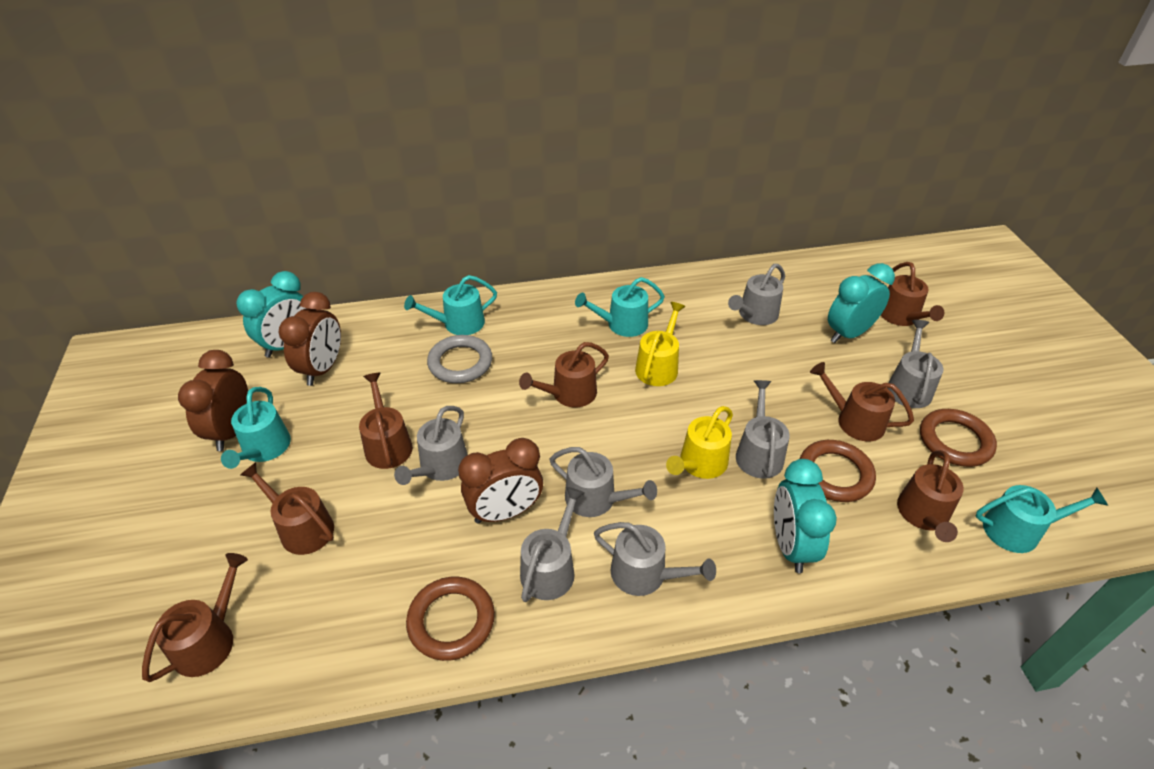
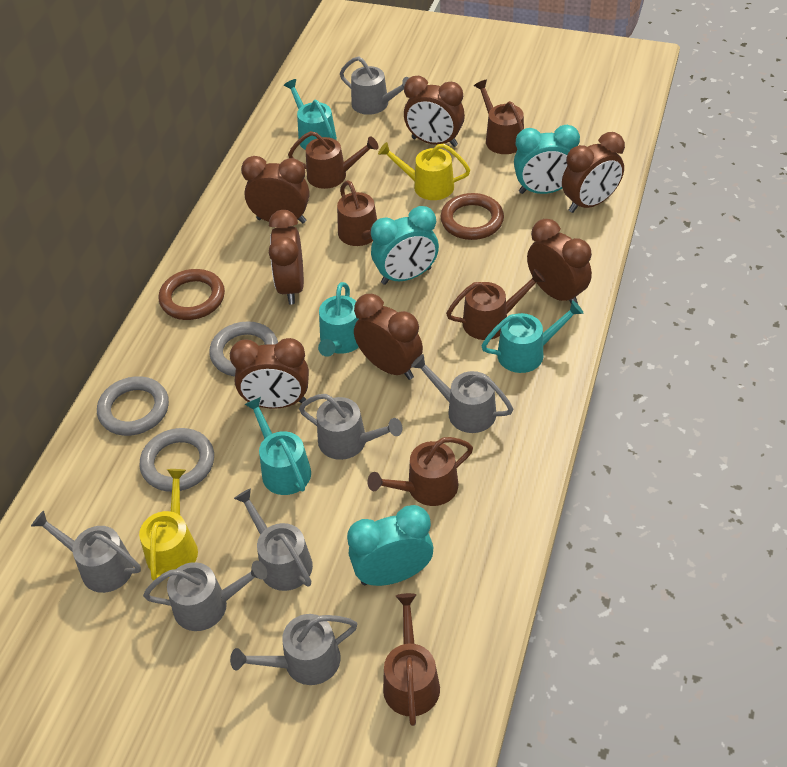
brown clock: 3 -> 7
brown ring: 3 -> 2
brown watering can: 7 -> 6
grey ring: 1 -> 3

